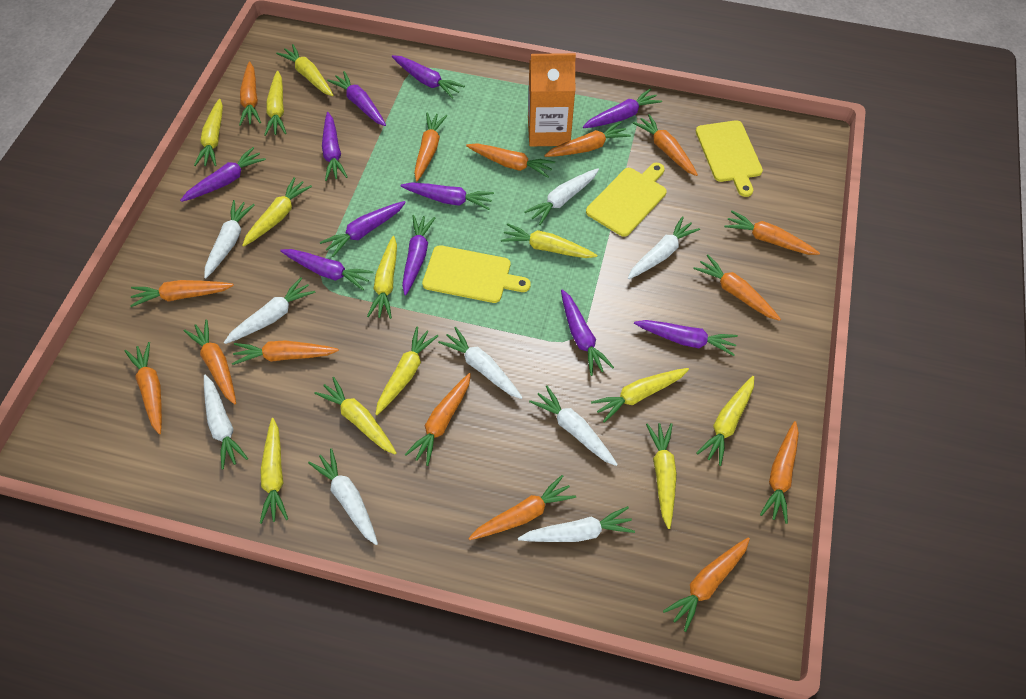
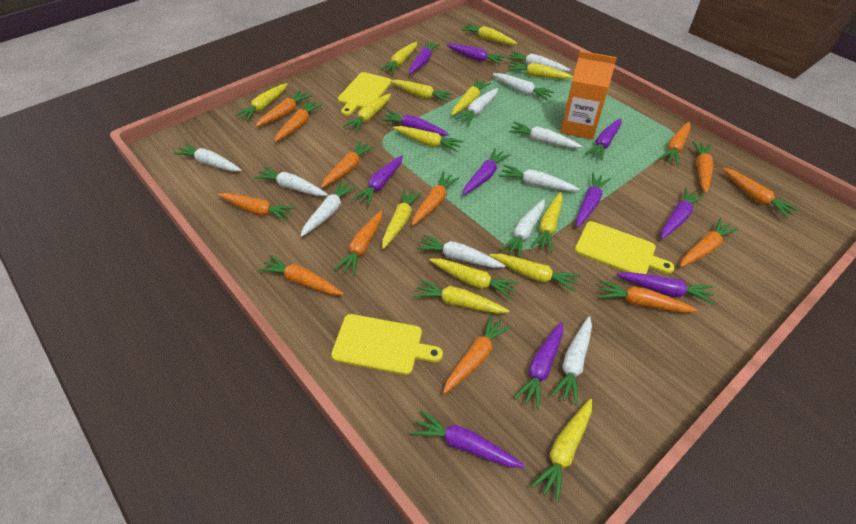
orange carrot: 15 -> 13
white carrot: 9 -> 11
yellow carrot: 12 -> 14

